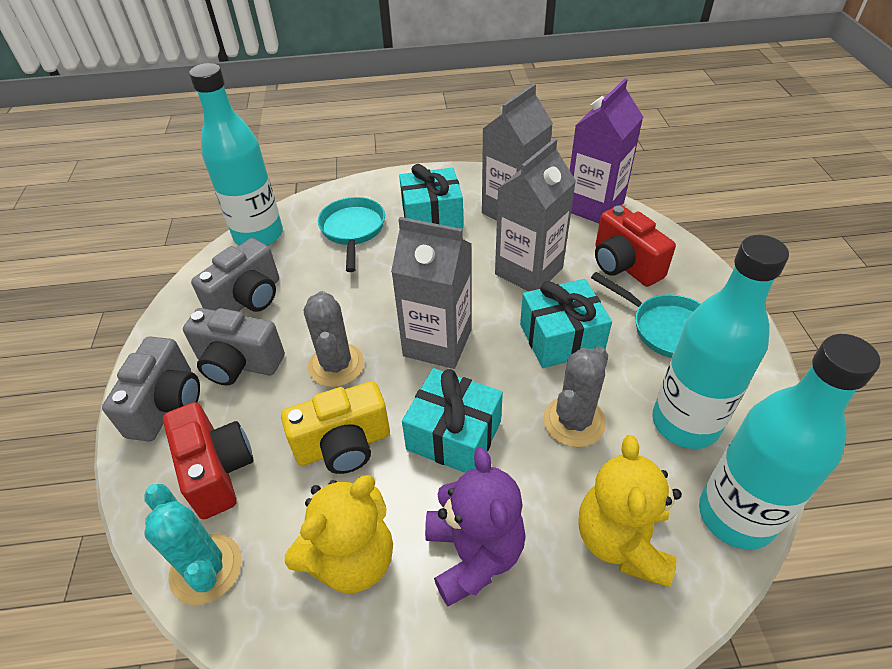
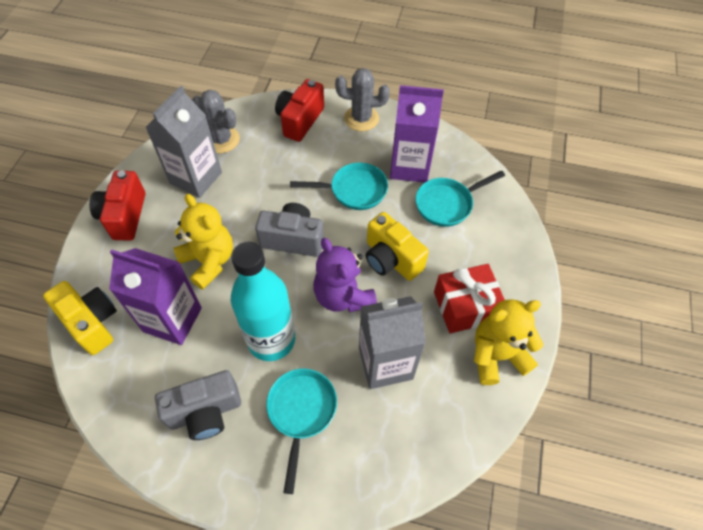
grey camera: 3 -> 2
grey carton: 3 -> 2
purple carton: 1 -> 2
red gift: 0 -> 1
turquoise bottle: 3 -> 1
turquoise cactus: 1 -> 0
turquoise gift: 3 -> 0
turquoise pan: 2 -> 3
yellow camera: 1 -> 2

